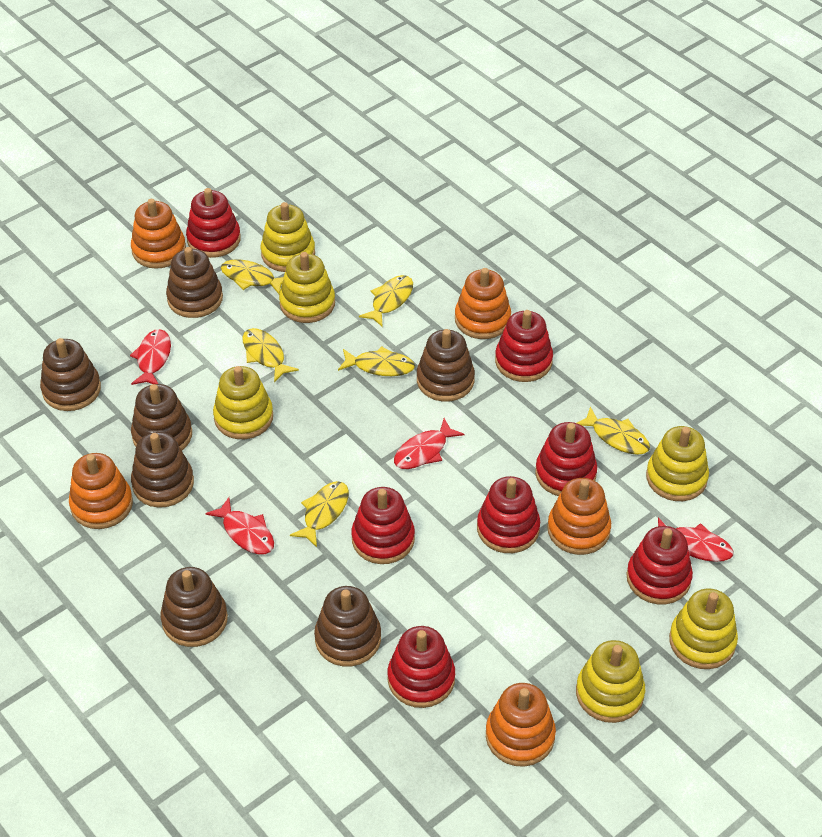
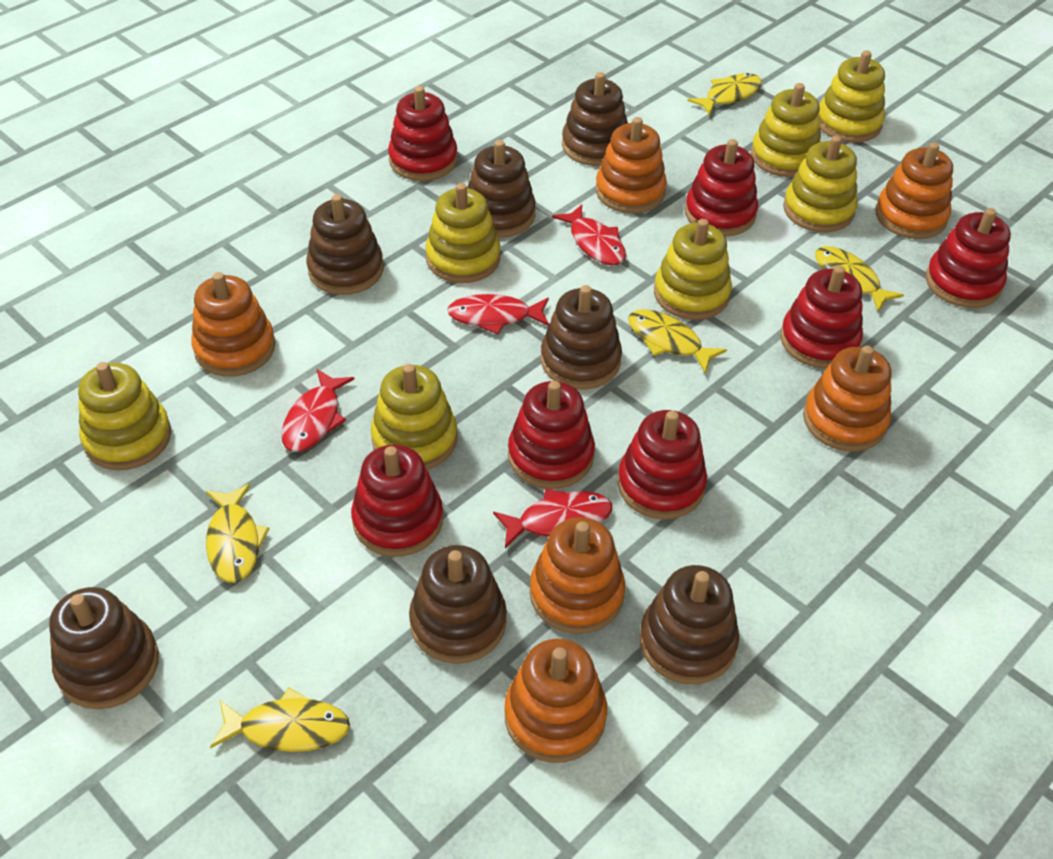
orange stacking toy: 5 -> 6
yellow fish: 6 -> 5
yellow stacking toy: 6 -> 7

